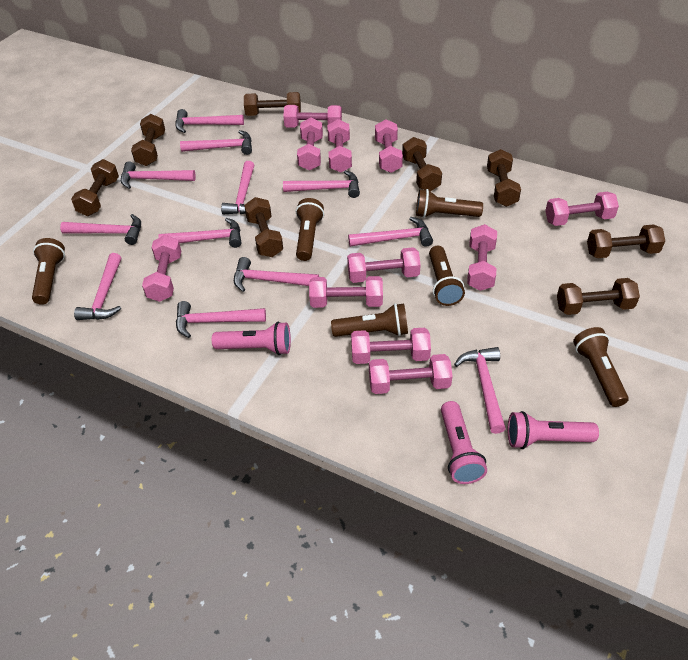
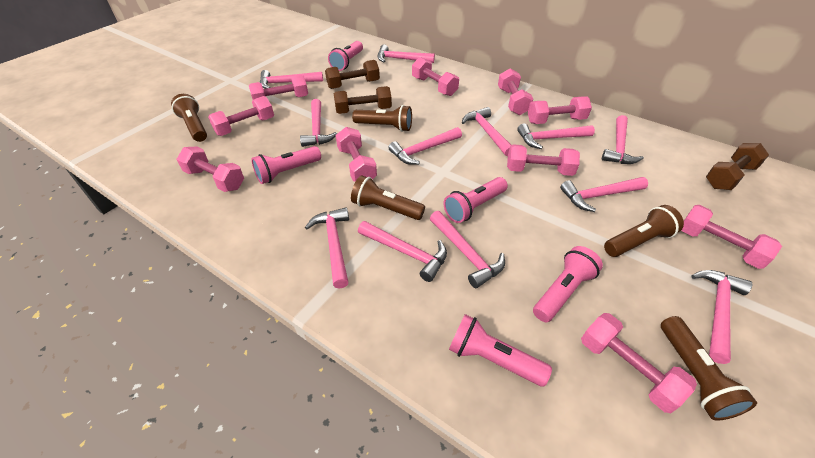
brown dumbbell: 8 -> 3
brown flashlight: 6 -> 5
pink dumbbell: 11 -> 10
pink flashlight: 3 -> 5

